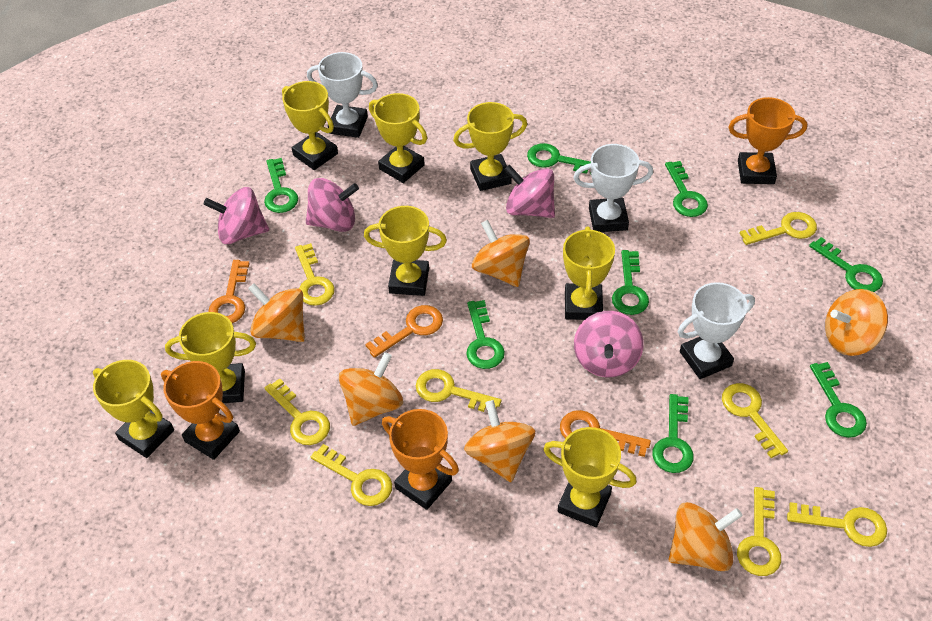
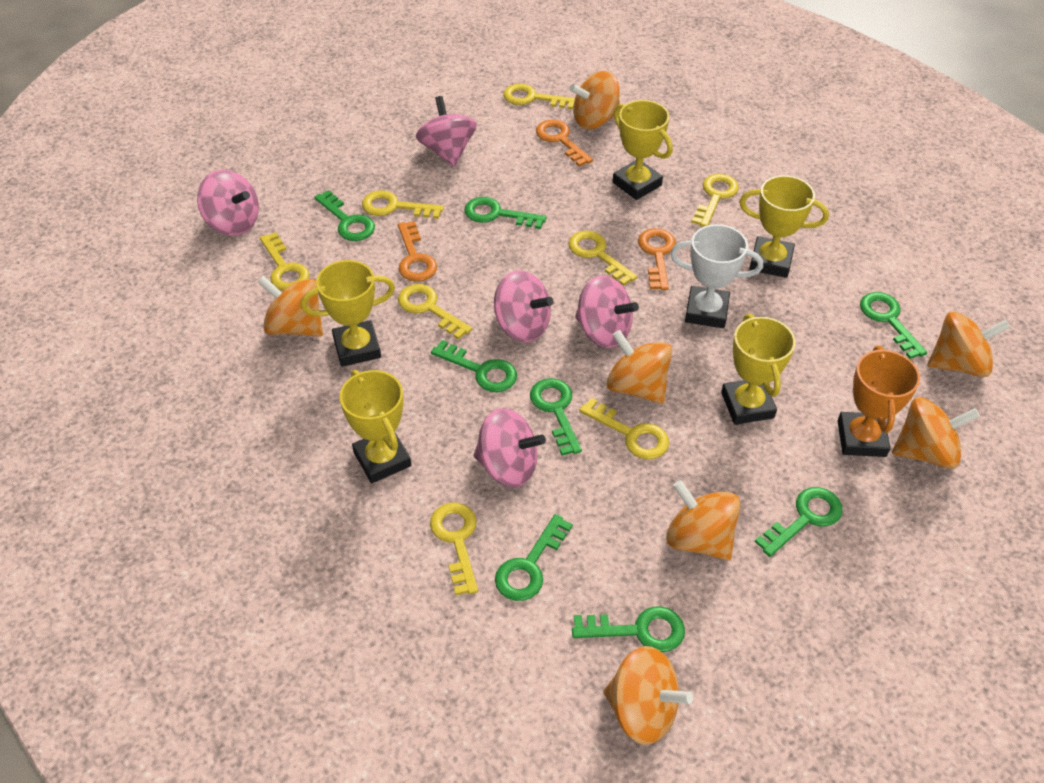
orange spinning top: 6 -> 7
orange trophy: 3 -> 1
pink spinning top: 4 -> 5
white trophy: 3 -> 1
yellow trophy: 8 -> 5

